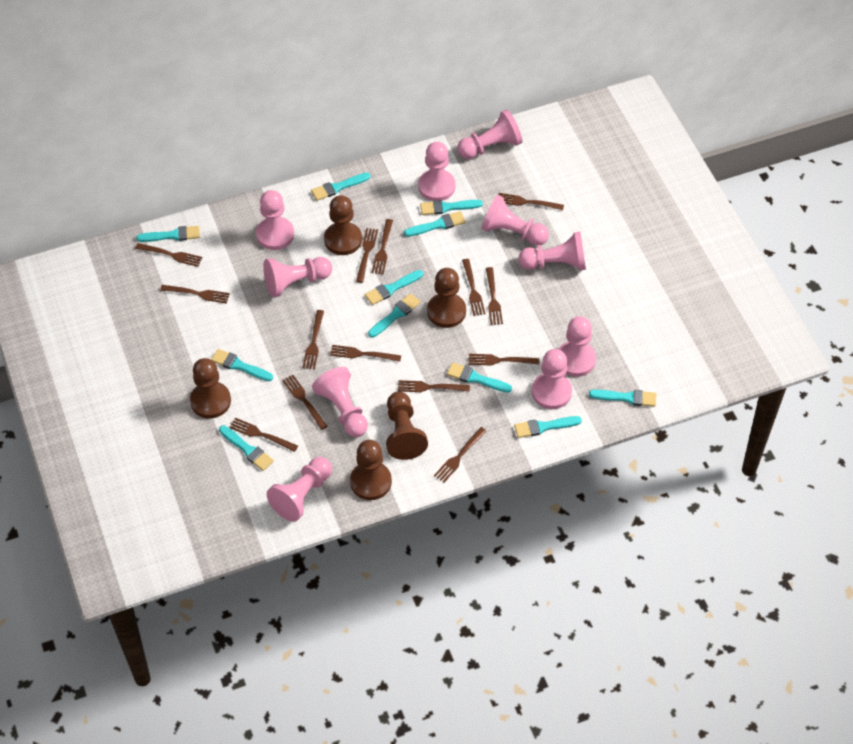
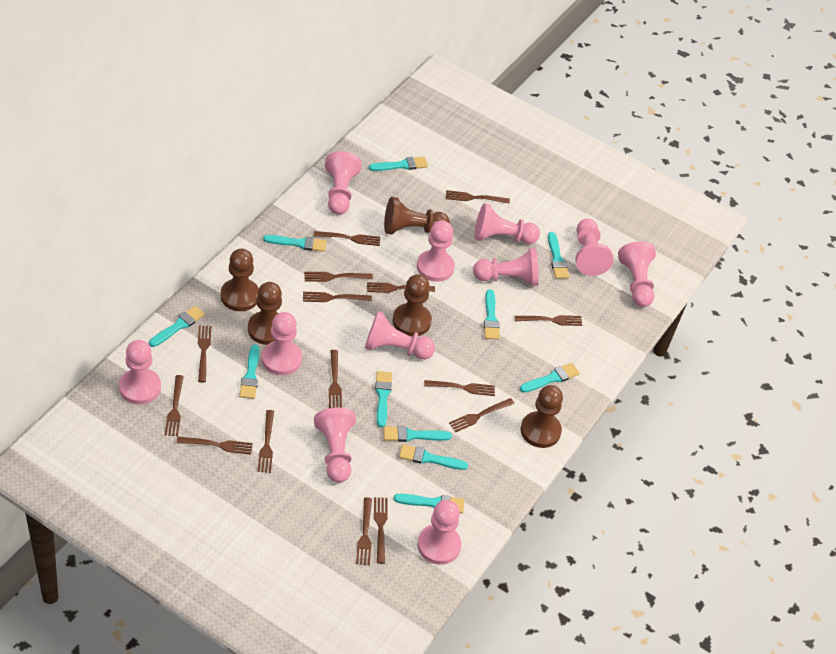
brown fork: 14 -> 15
pink pawn: 10 -> 11

